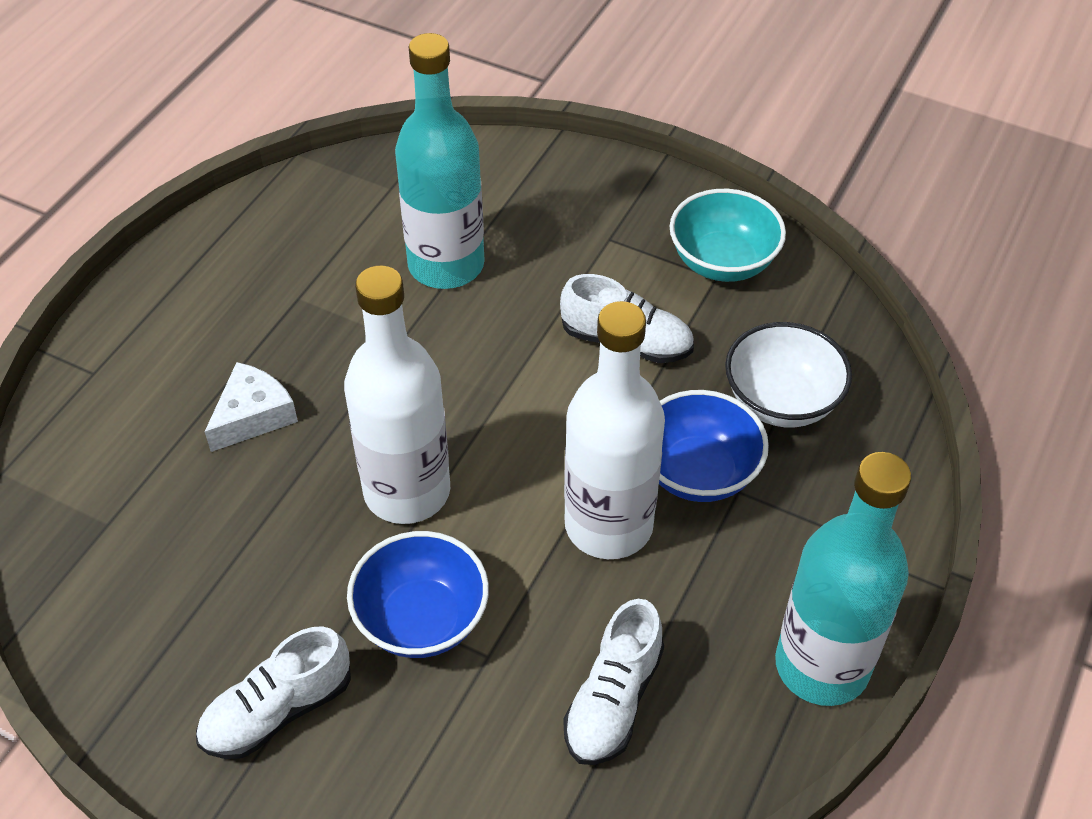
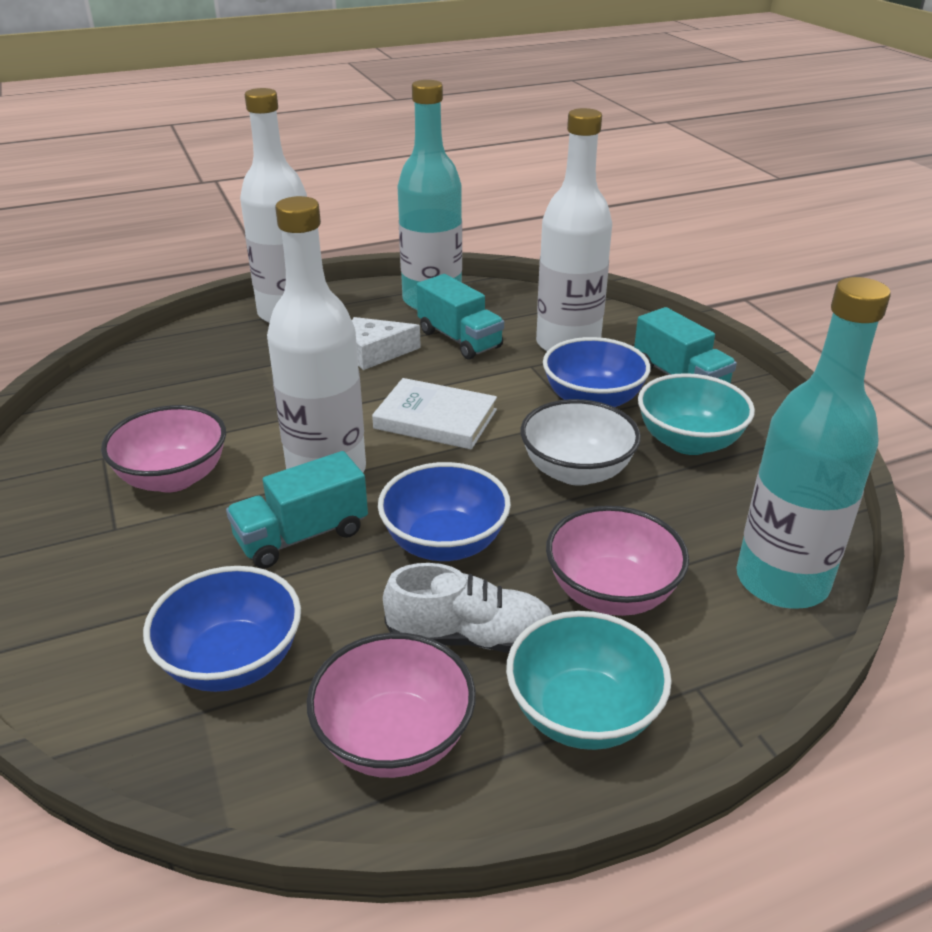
blue bowl: 2 -> 3
pink bowl: 0 -> 3
turquoise bowl: 1 -> 2
turquoise truck: 0 -> 3
white book: 0 -> 1
white bottle: 2 -> 3
white shoe: 3 -> 1

